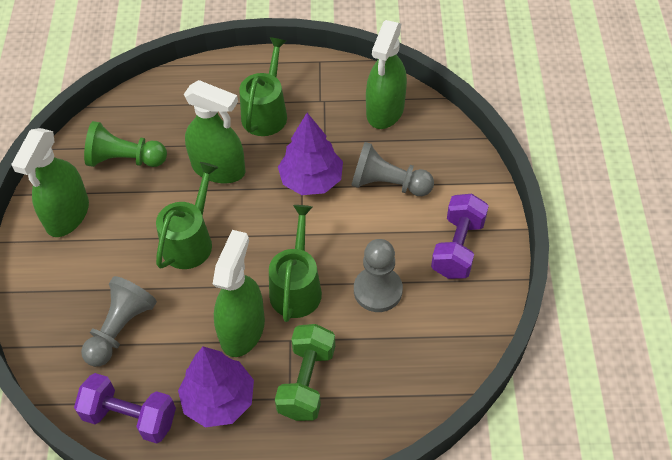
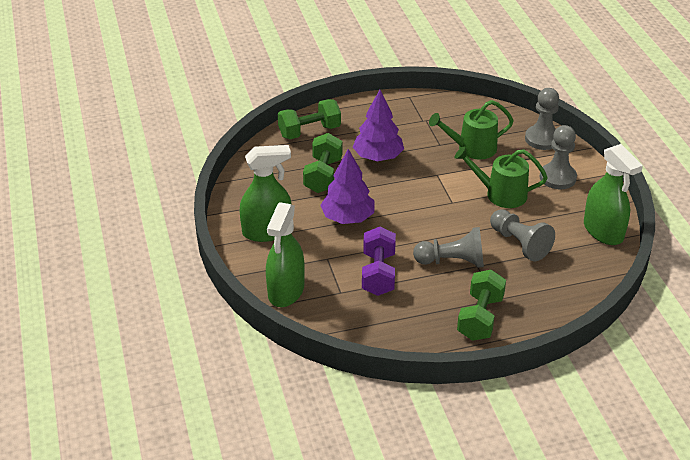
green dumbbell: 1 -> 3
green pawn: 1 -> 0
green spray bottle: 4 -> 3
green watering can: 3 -> 2
grey pawn: 3 -> 4
purple dumbbell: 2 -> 1

